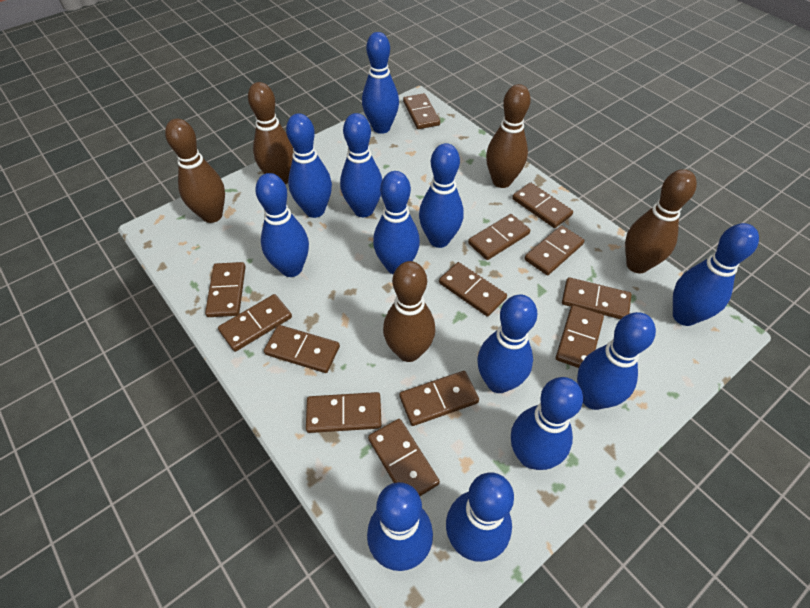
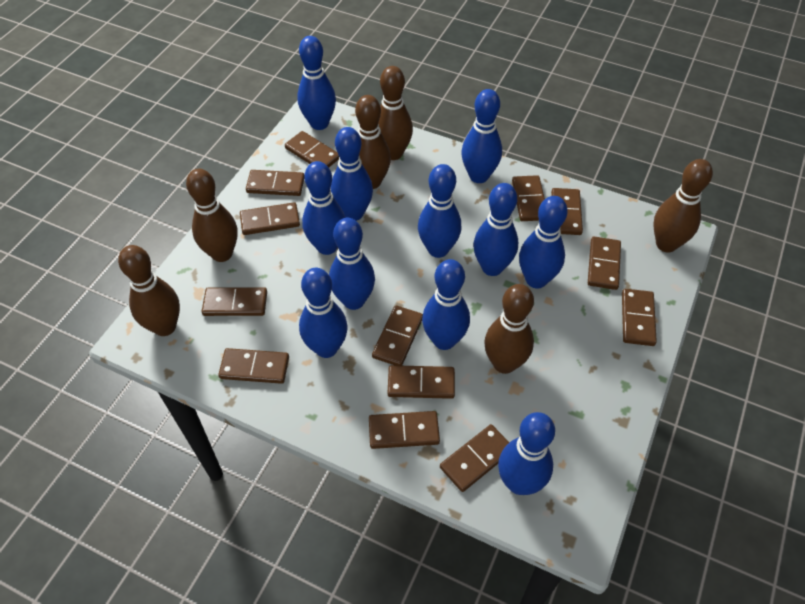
blue bowling pin: 12 -> 11
brown bowling pin: 5 -> 6

